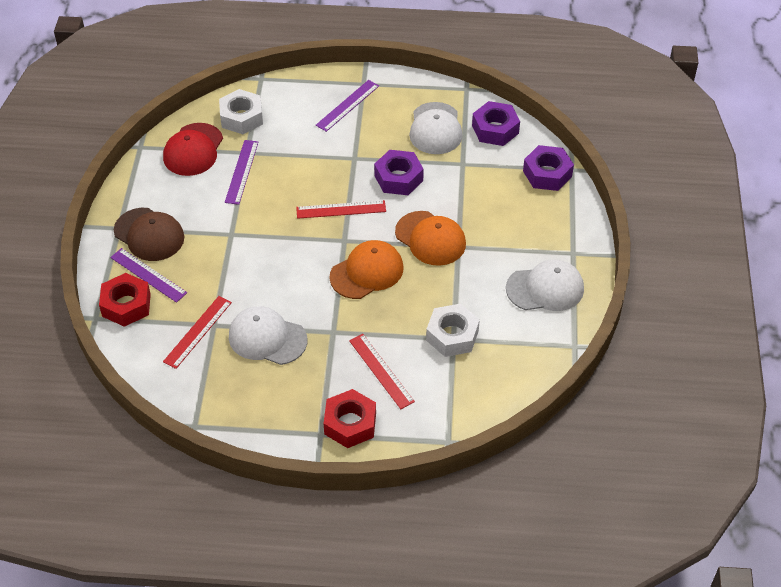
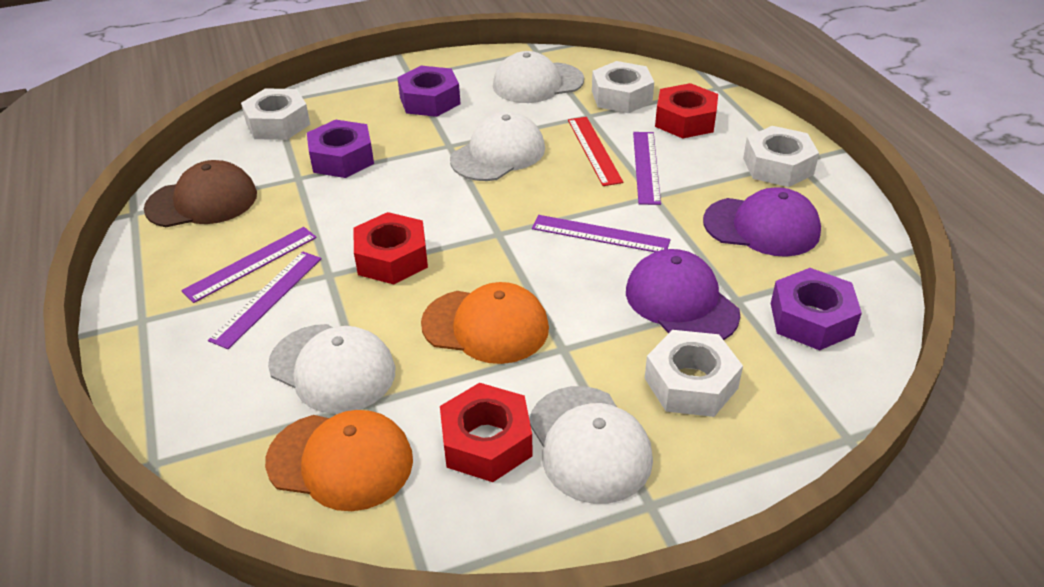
purple cap: 0 -> 2
purple ruler: 3 -> 4
red cap: 1 -> 0
red nut: 2 -> 3
red ruler: 3 -> 1
white cap: 3 -> 4
white nut: 2 -> 4

